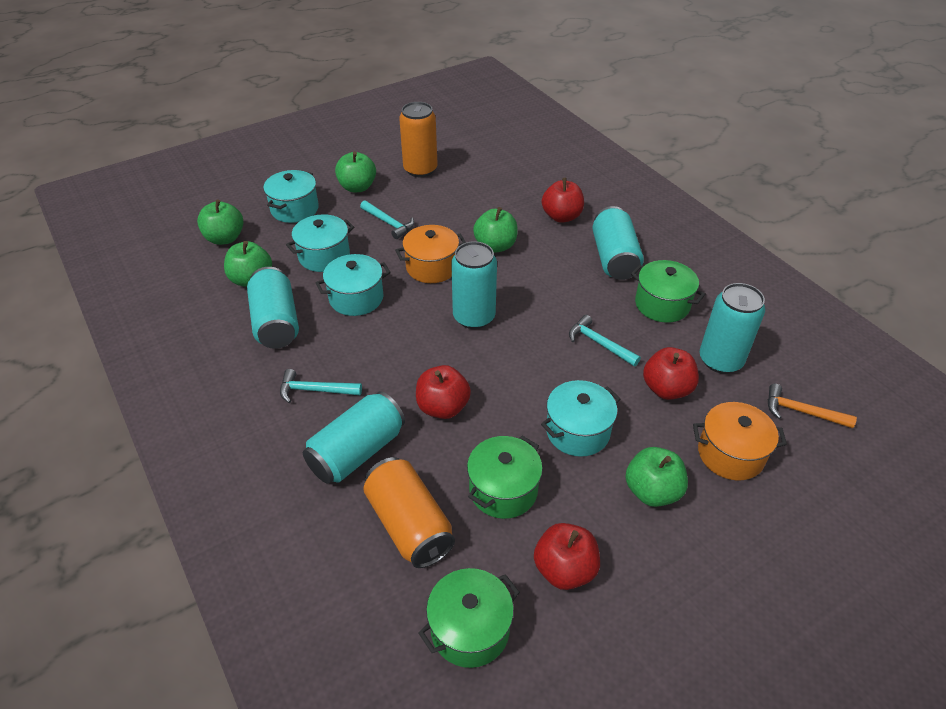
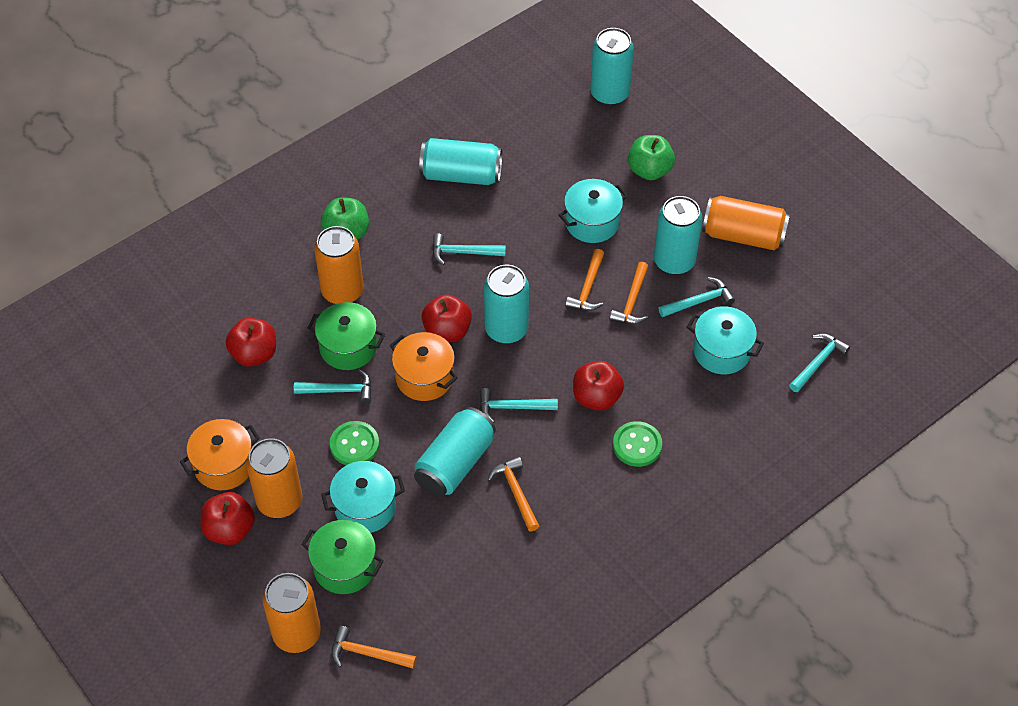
green apple: 5 -> 2
green button: 0 -> 2
green pot: 3 -> 2
orange can: 2 -> 4
orange hammer: 1 -> 4
turquoise hammer: 3 -> 5
turquoise pot: 4 -> 3

